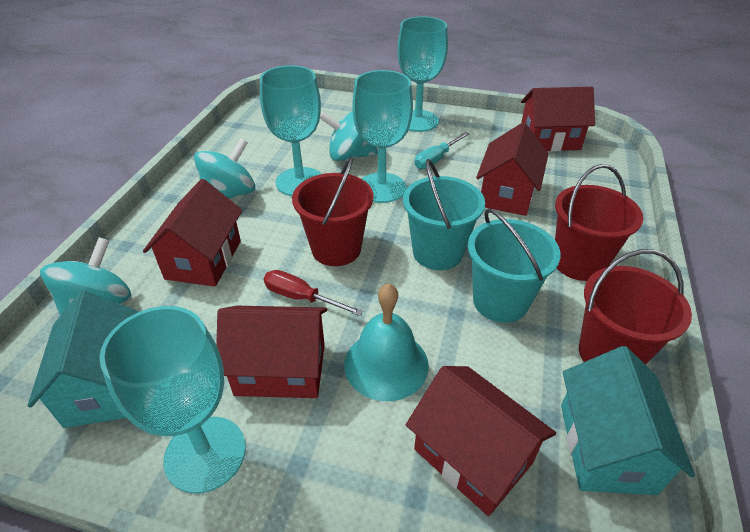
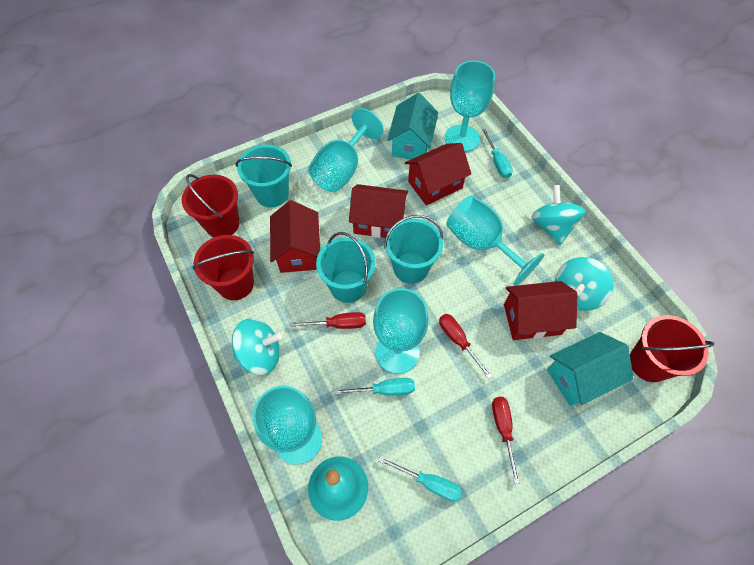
red house: 5 -> 4
red screwdriver: 1 -> 3
turquoise bucket: 2 -> 3
turquoise goblet: 4 -> 5
turquoise screwdriver: 1 -> 3

